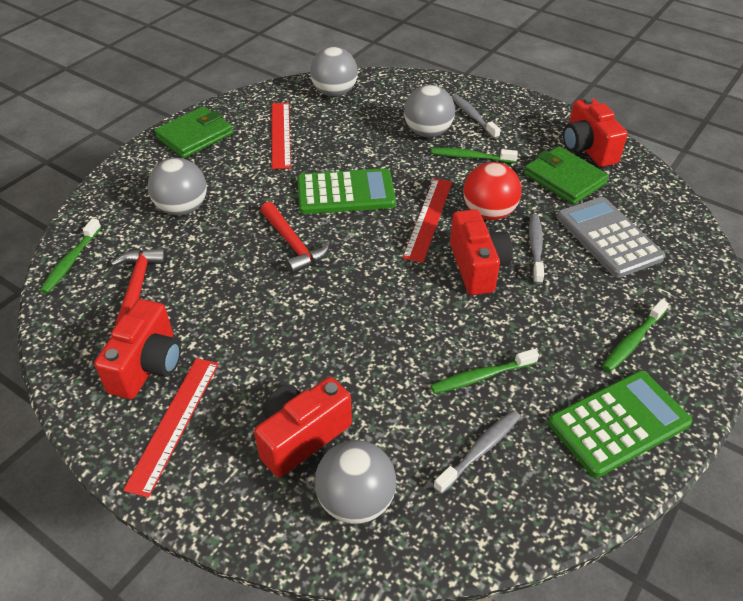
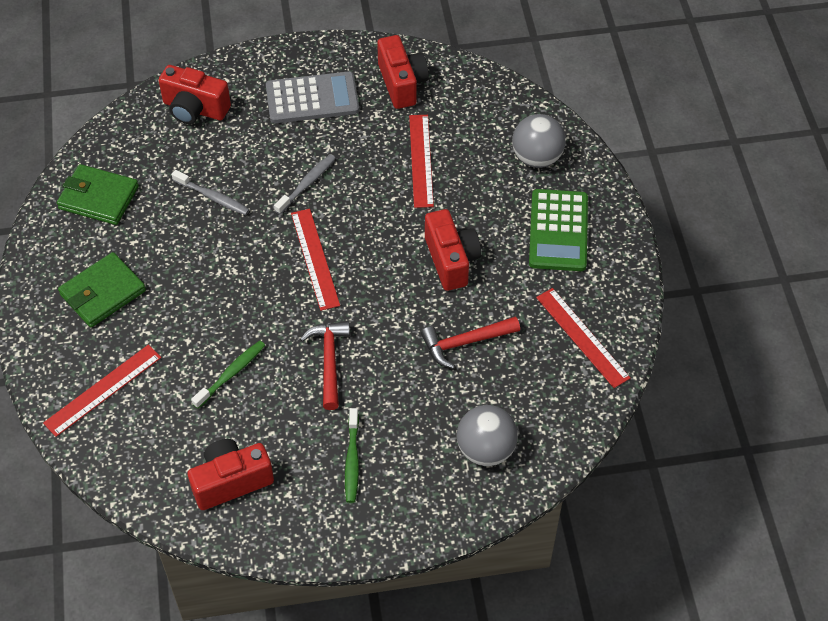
green calculator: 2 -> 1
green toothbrush: 4 -> 2
grey ball: 4 -> 2
grey toothbrush: 3 -> 2
red ball: 1 -> 0
red ruler: 3 -> 4

